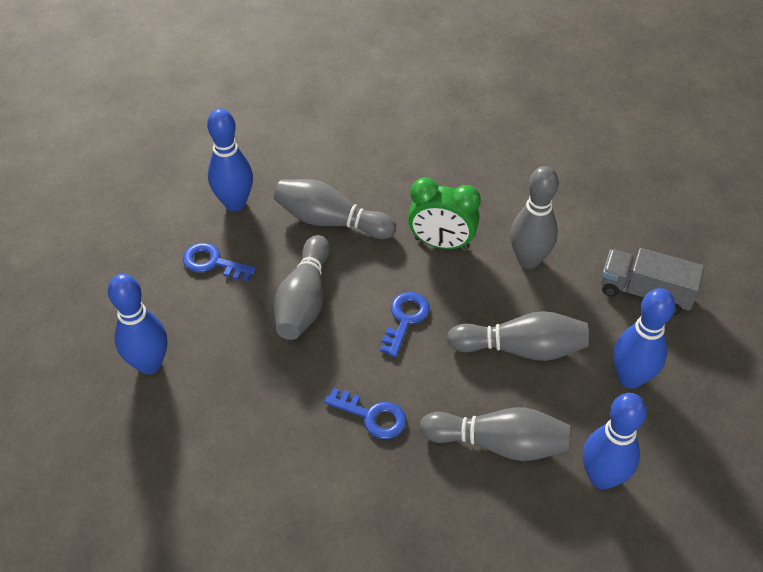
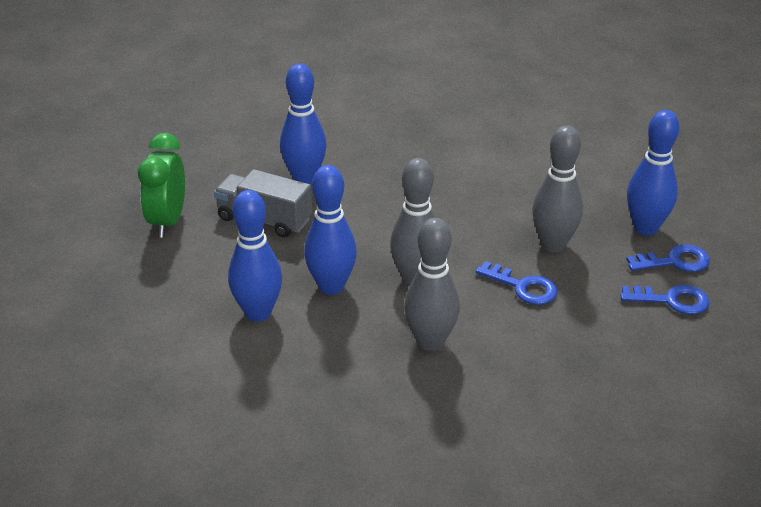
grey bowling pin: 5 -> 3

